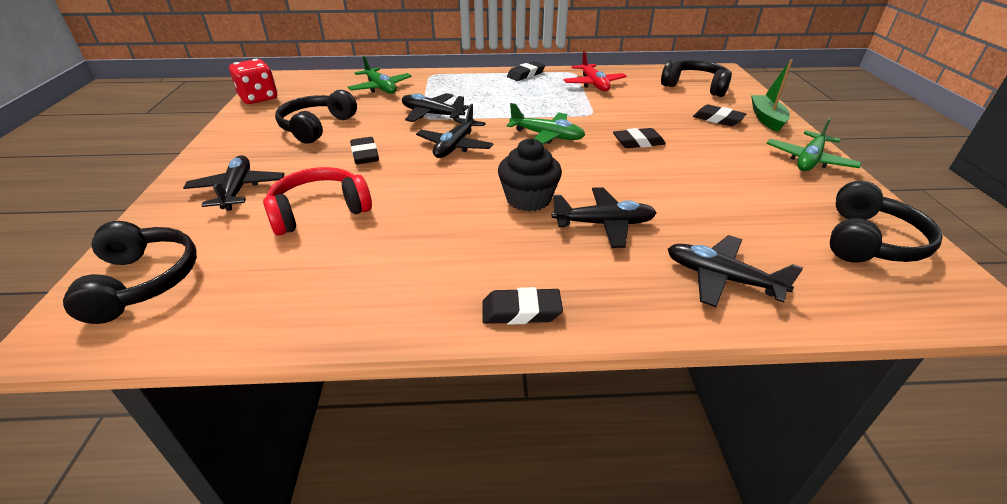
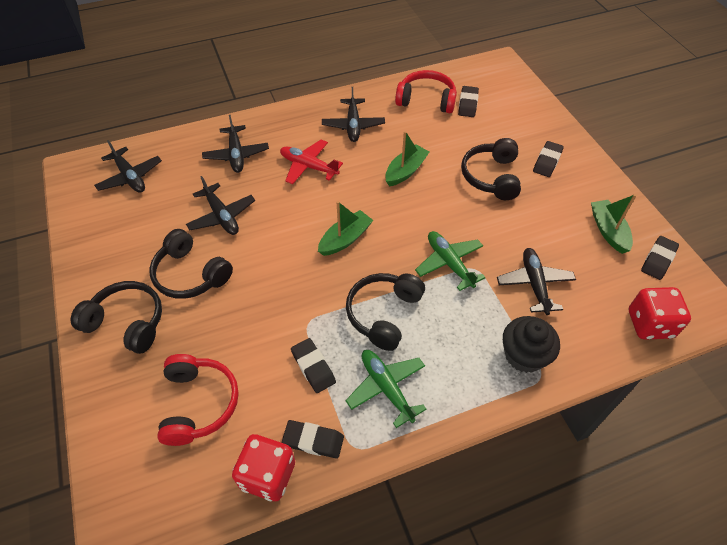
green boat: 1 -> 3
green plane: 3 -> 2
red dice: 1 -> 2
red headphones: 1 -> 2

